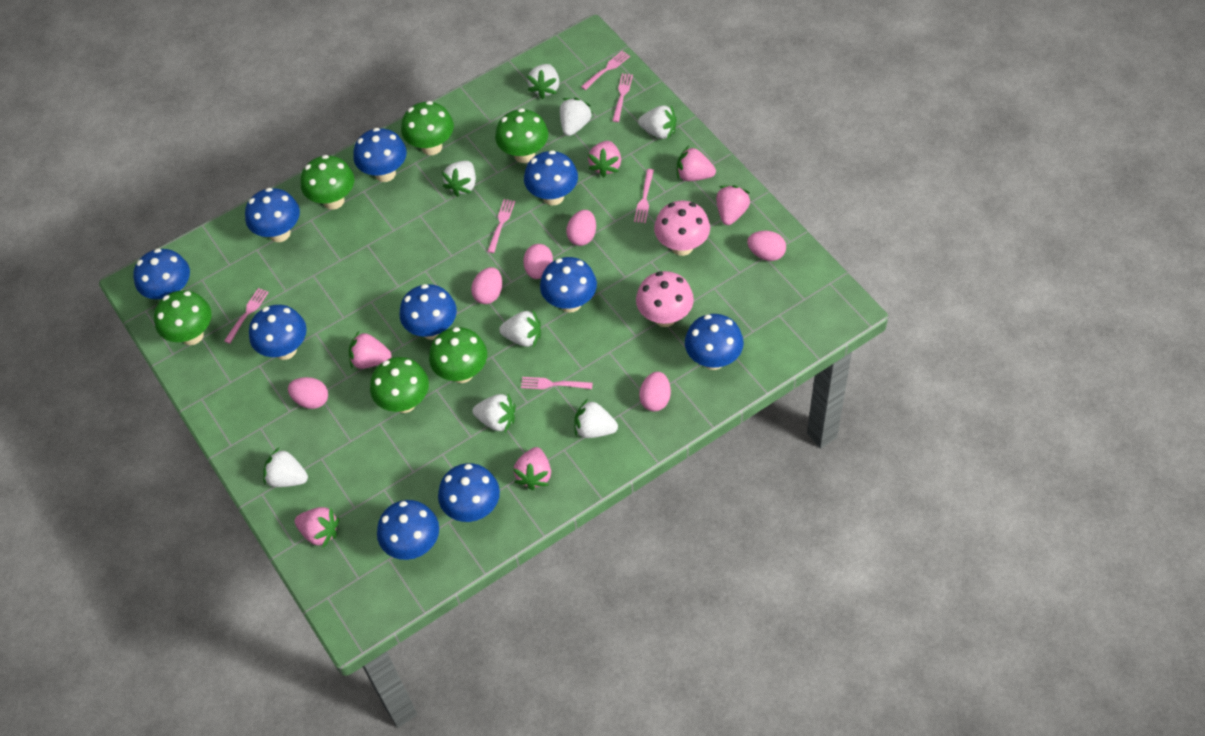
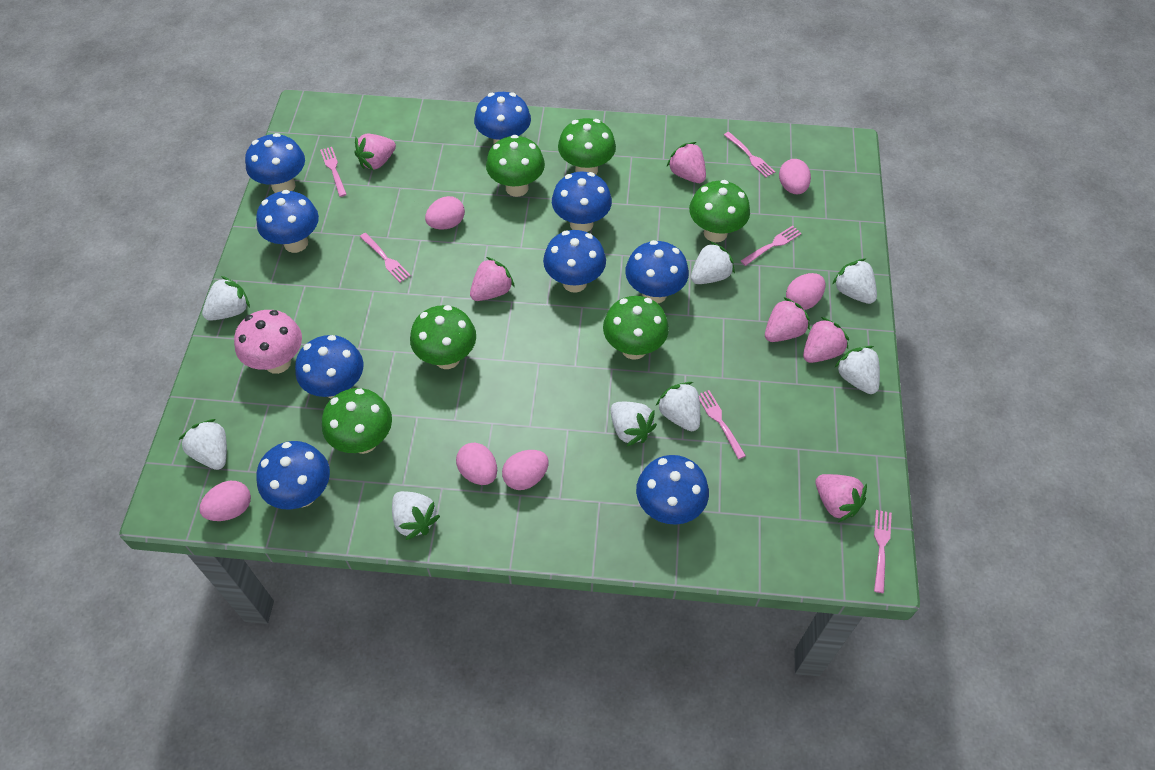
blue mushroom: 10 -> 9
pink mushroom: 2 -> 1

